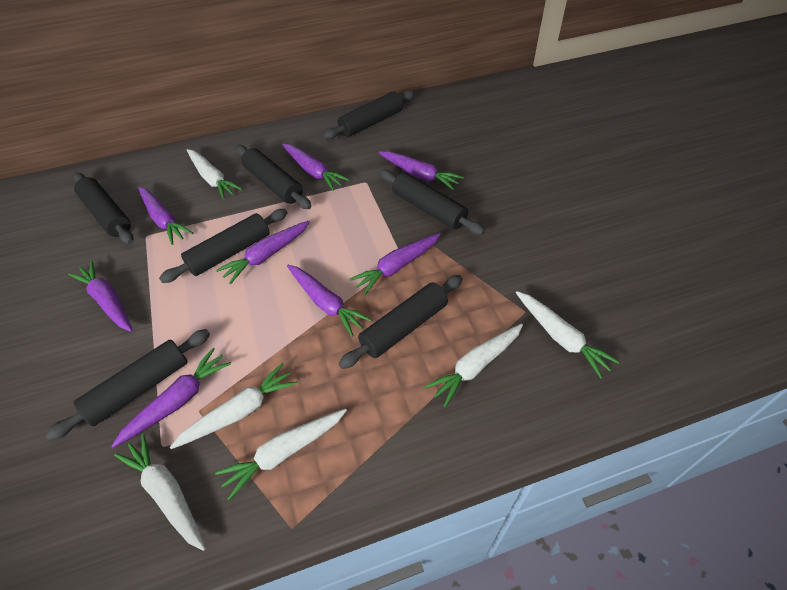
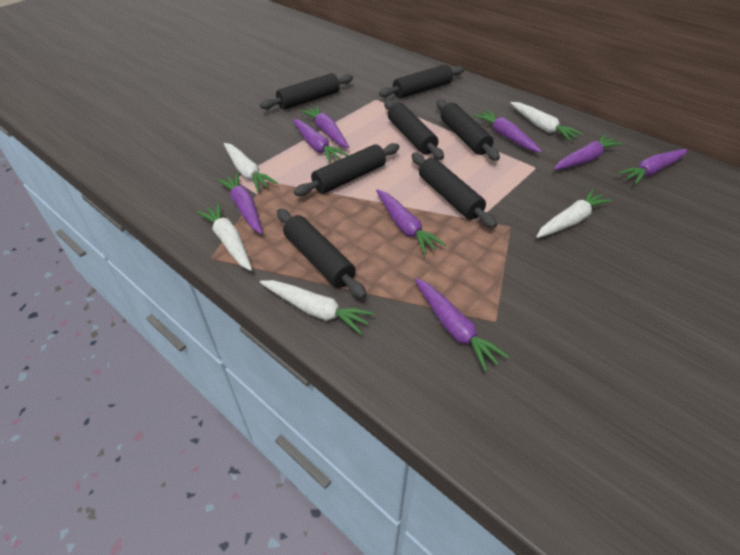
white carrot: 6 -> 5

